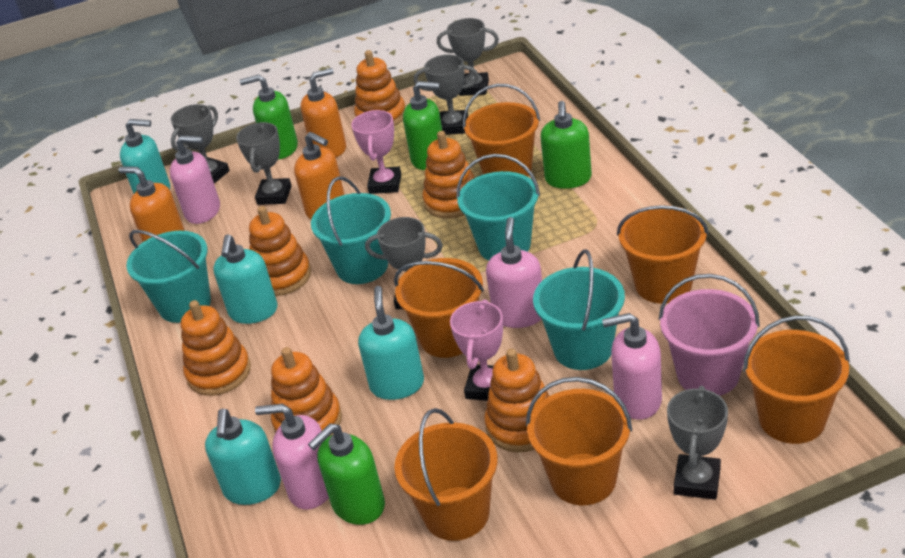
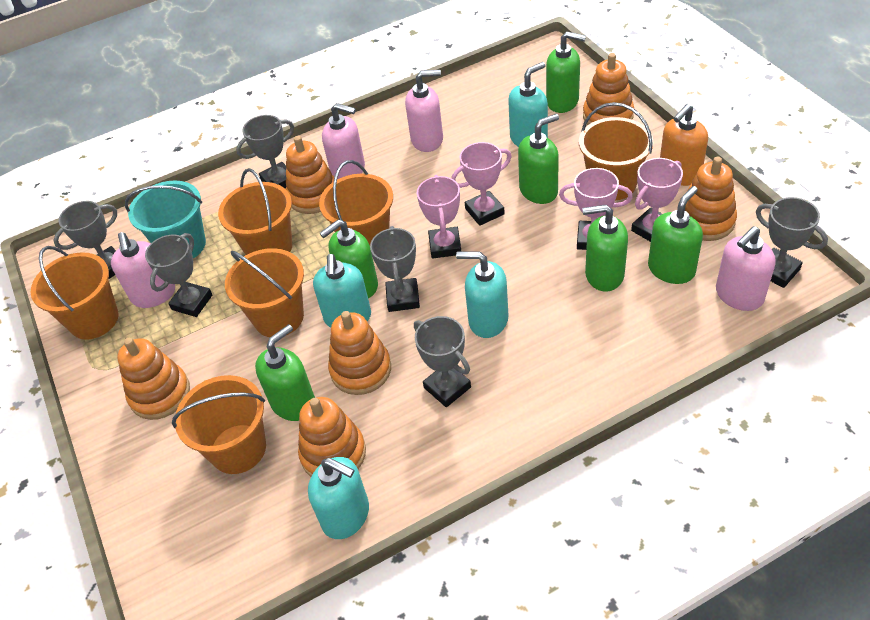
green soap dispenser: 4 -> 6
orange soap dispenser: 3 -> 1
pink bucket: 1 -> 0
pink trophy: 2 -> 4
turquoise bucket: 4 -> 1

